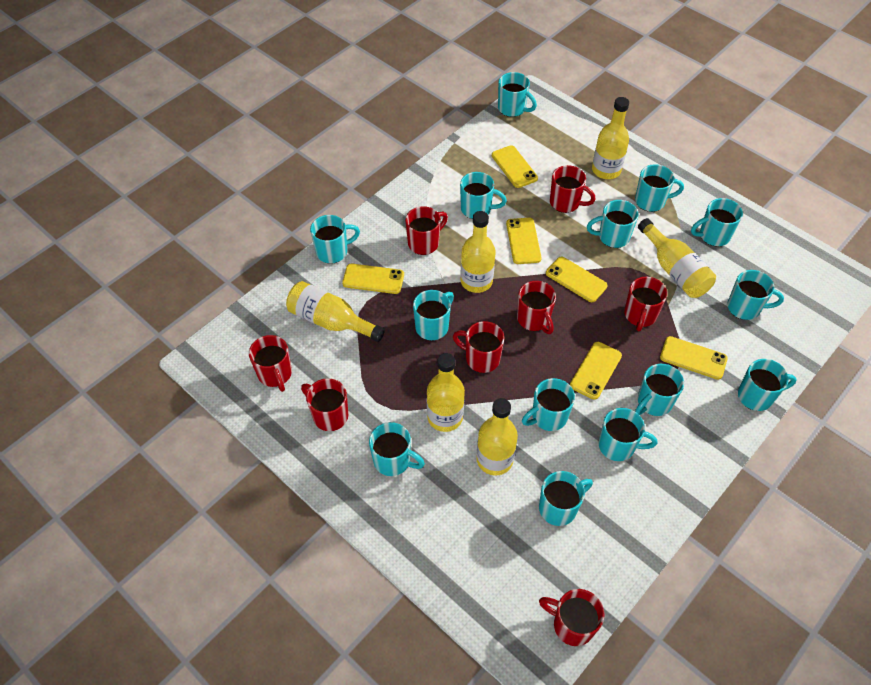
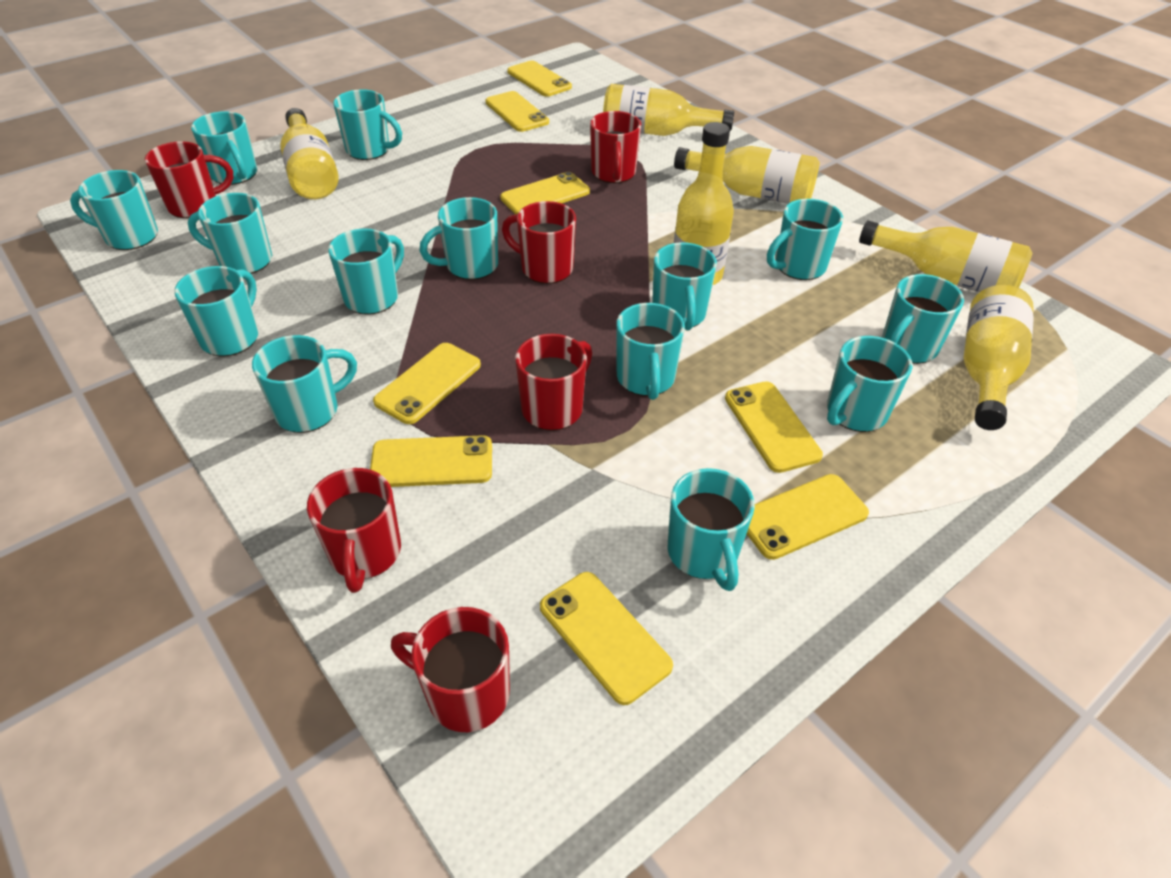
red mug: 8 -> 6
yellow phone: 6 -> 8

